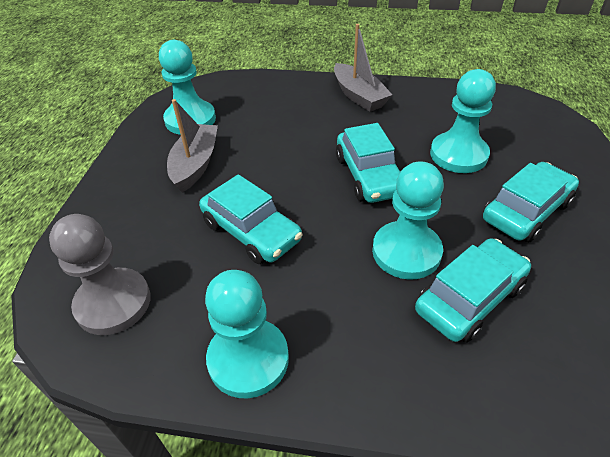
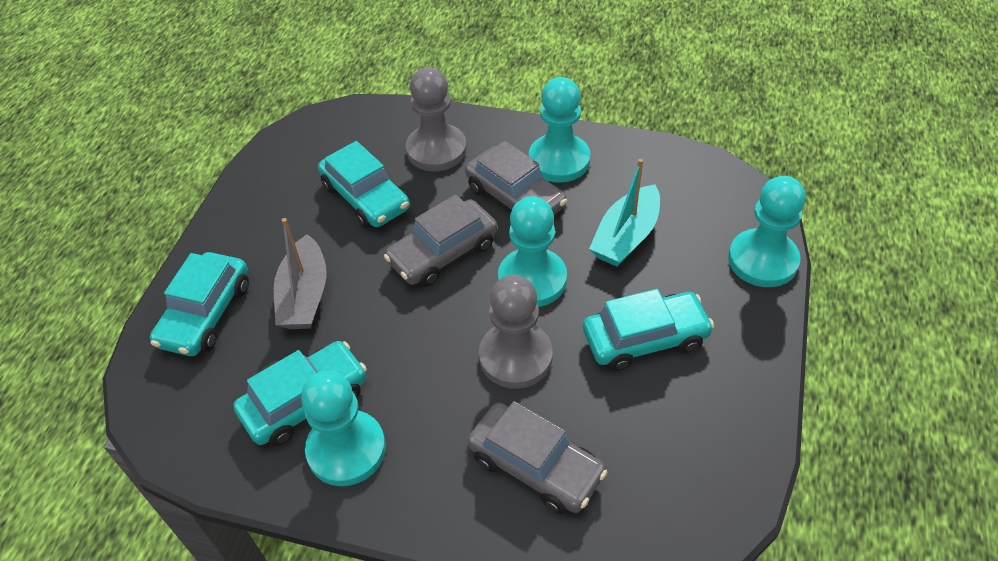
grey boat: 2 -> 1
grey car: 0 -> 3
grey pawn: 1 -> 2
turquoise boat: 0 -> 1

